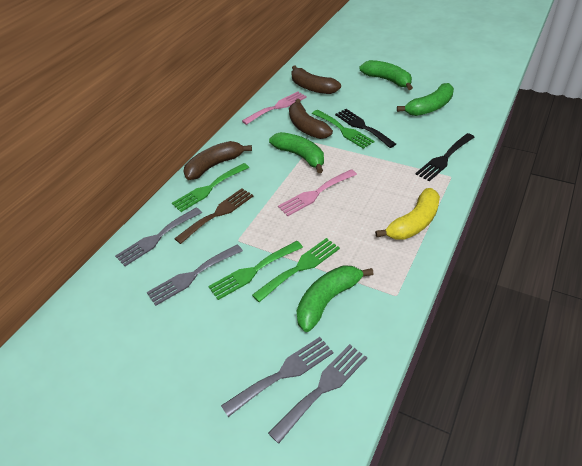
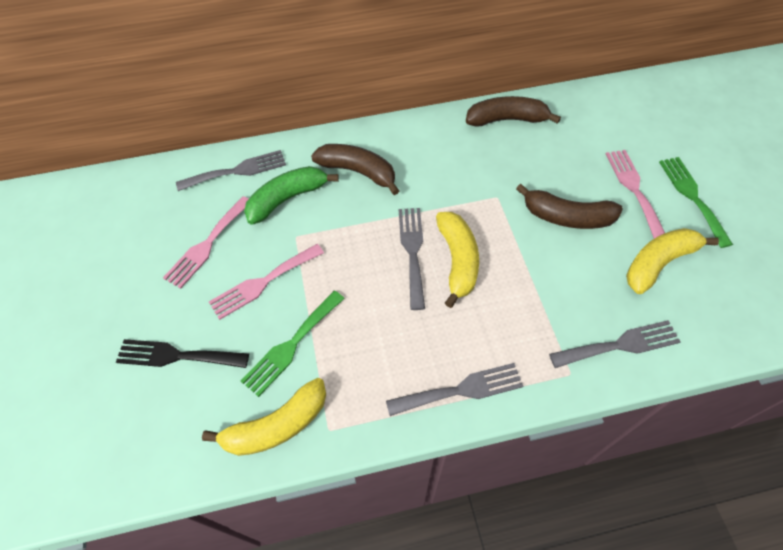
black fork: 2 -> 1
brown fork: 1 -> 0
green banana: 4 -> 1
green fork: 4 -> 2
pink fork: 2 -> 3
yellow banana: 1 -> 3

